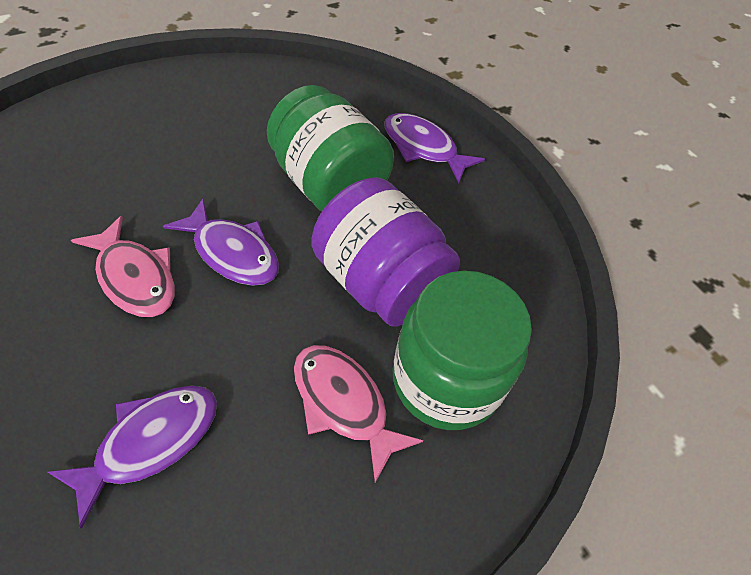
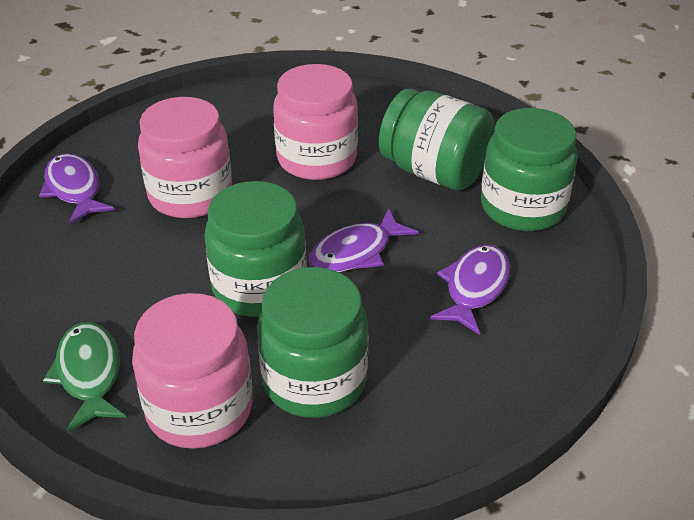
green fish: 0 -> 1
green jar: 2 -> 4
pink fish: 2 -> 0
pink jar: 0 -> 3
purple jar: 1 -> 0

